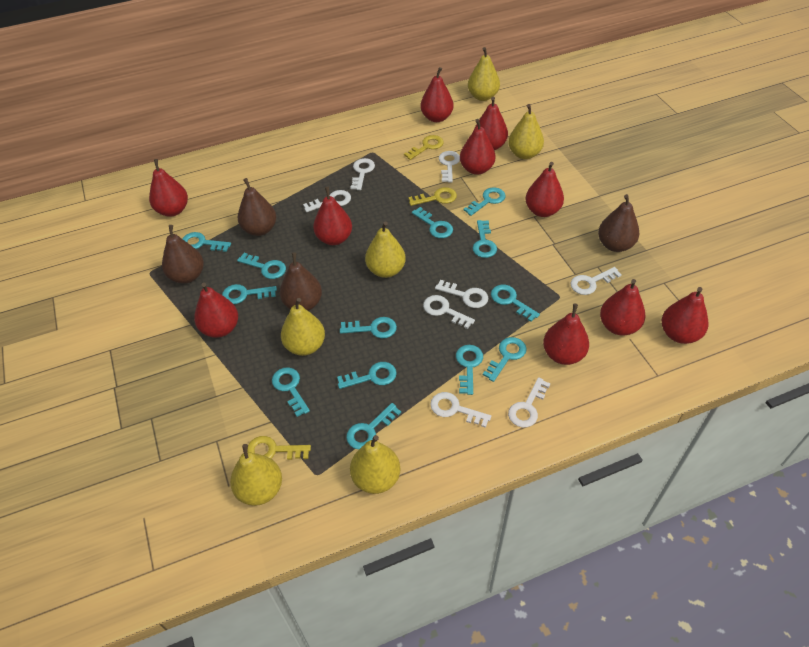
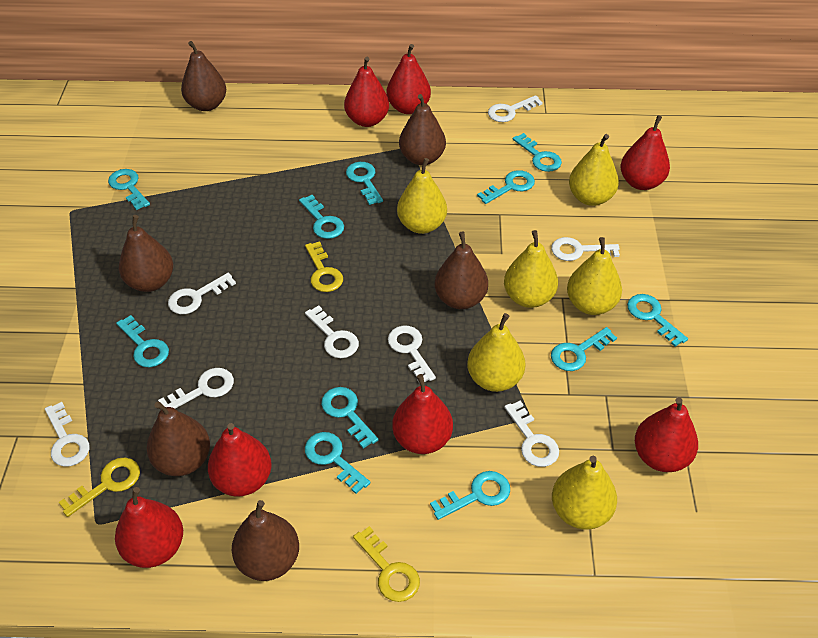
brown pear: 4 -> 6
red pear: 10 -> 7
turquoise key: 13 -> 11

